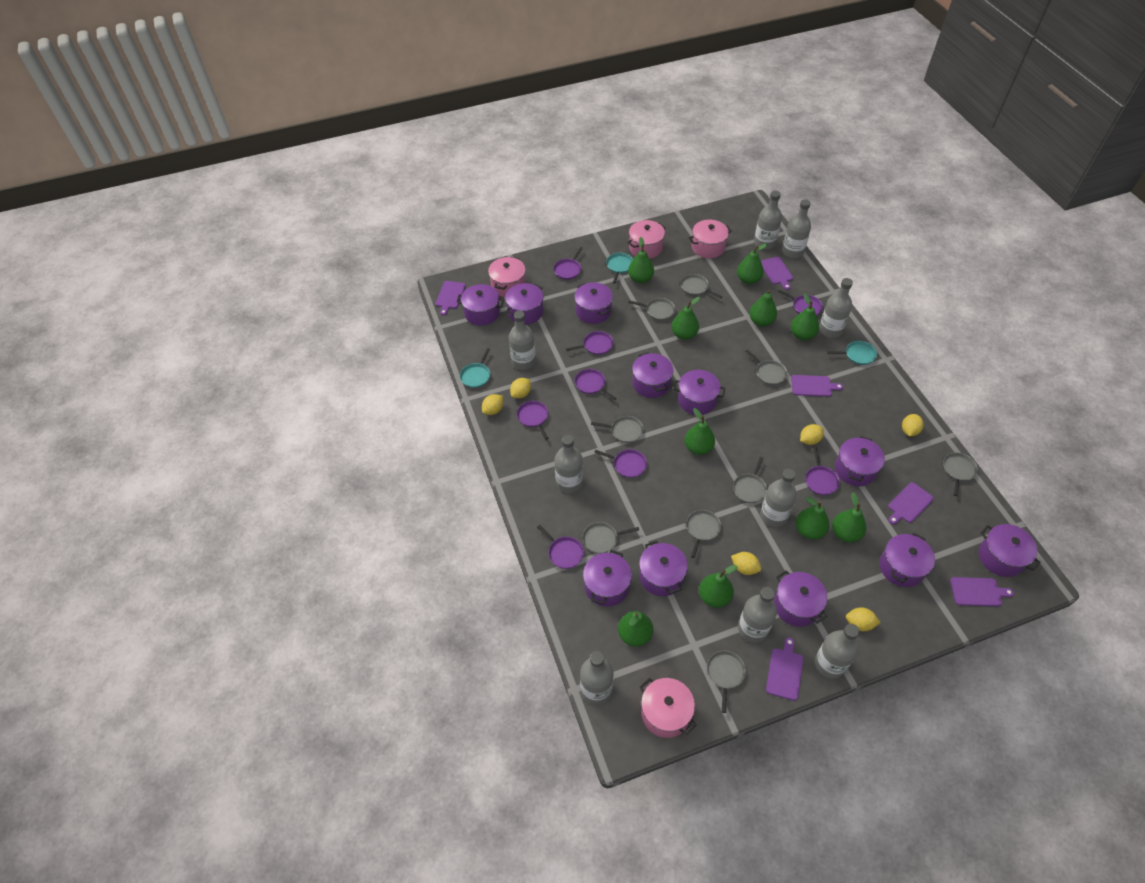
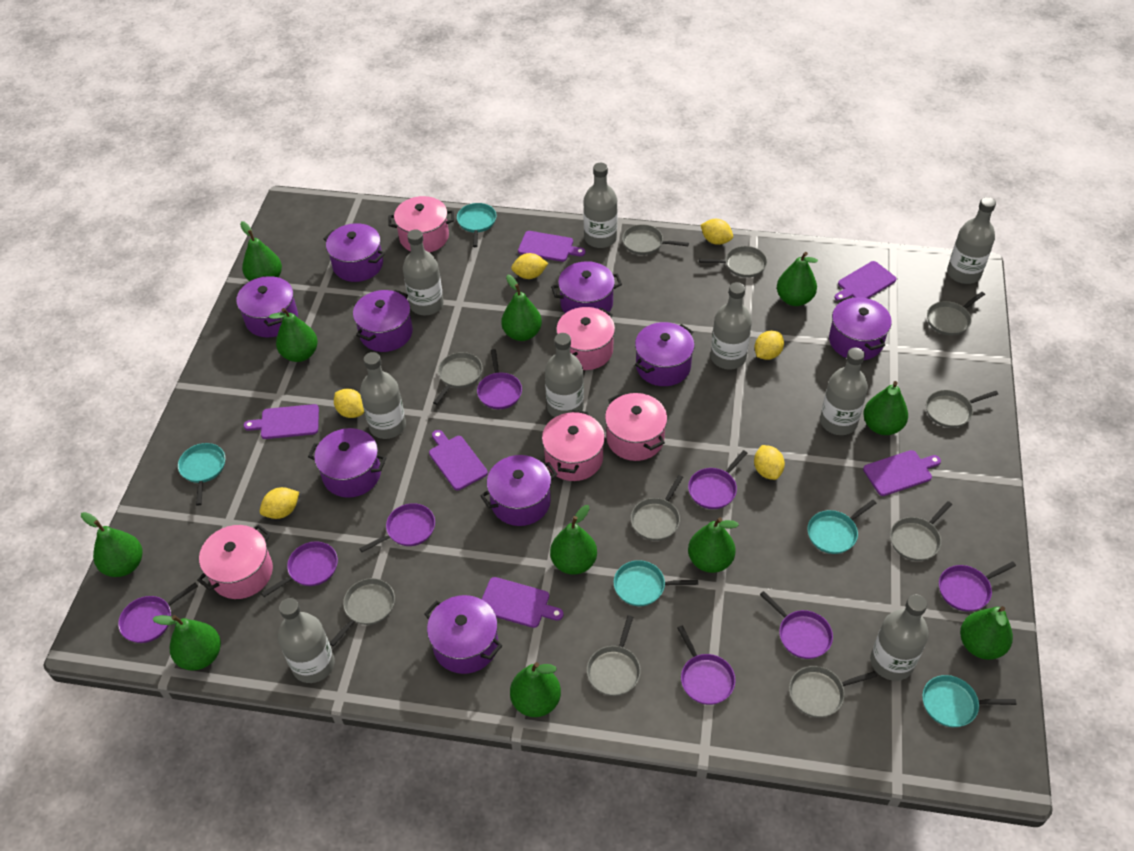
green pear: 10 -> 11
grey pan: 9 -> 10
pink pot: 4 -> 5
purple pot: 11 -> 9
turquoise pan: 3 -> 5

